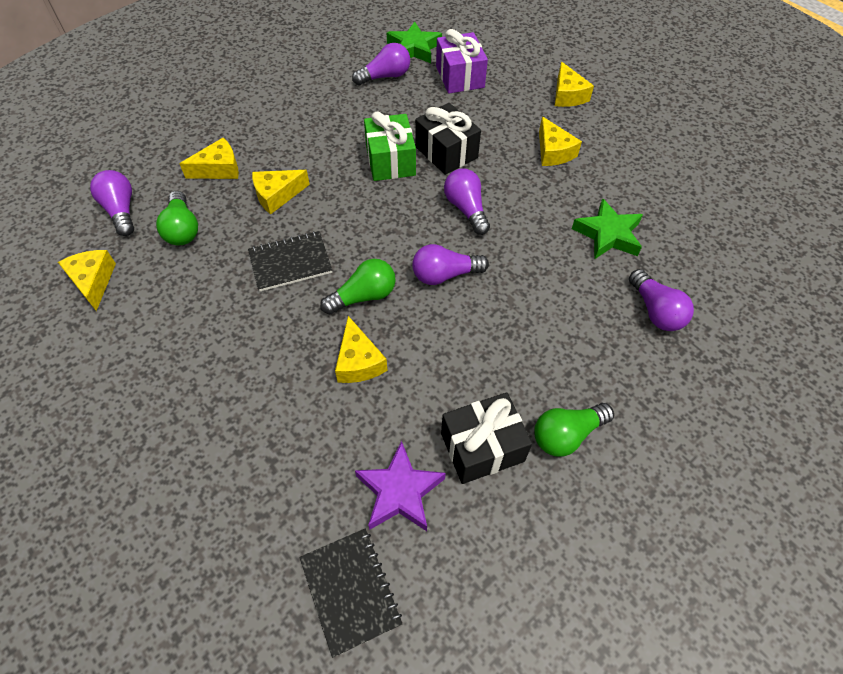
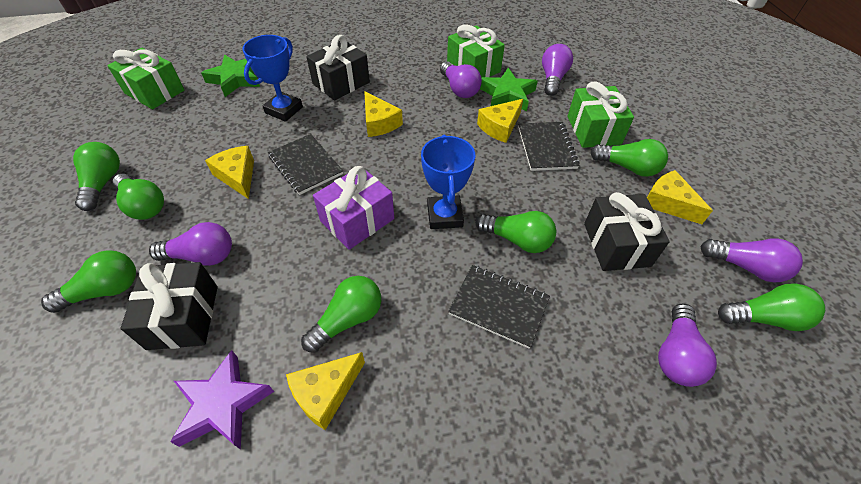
black gift: 2 -> 3
black notebook: 2 -> 3
blue trophy: 0 -> 2
green gift: 1 -> 3
green light bulb: 3 -> 7
yellow cheese: 6 -> 5

